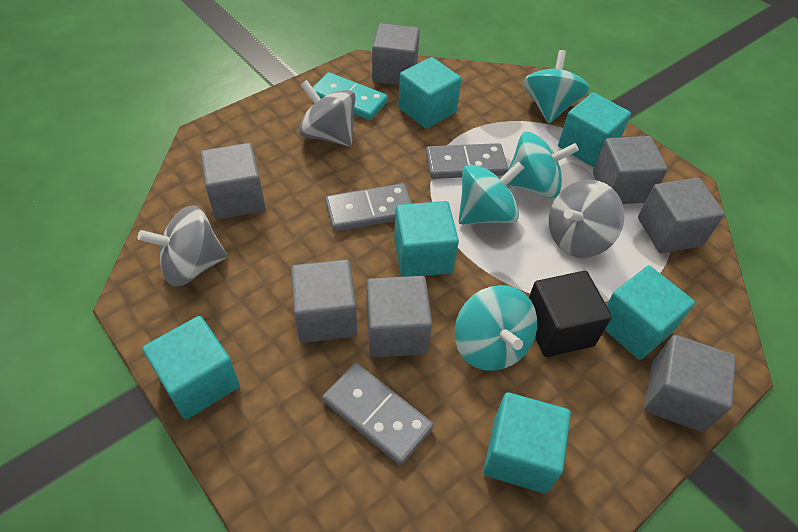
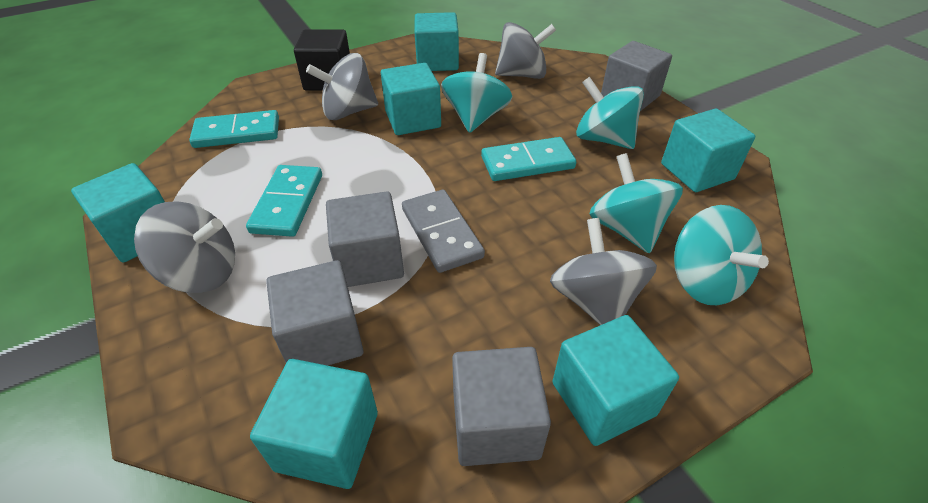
grey cube: 7 -> 4
grey domino: 3 -> 1
grey spinning top: 3 -> 4
turquoise domino: 1 -> 3

